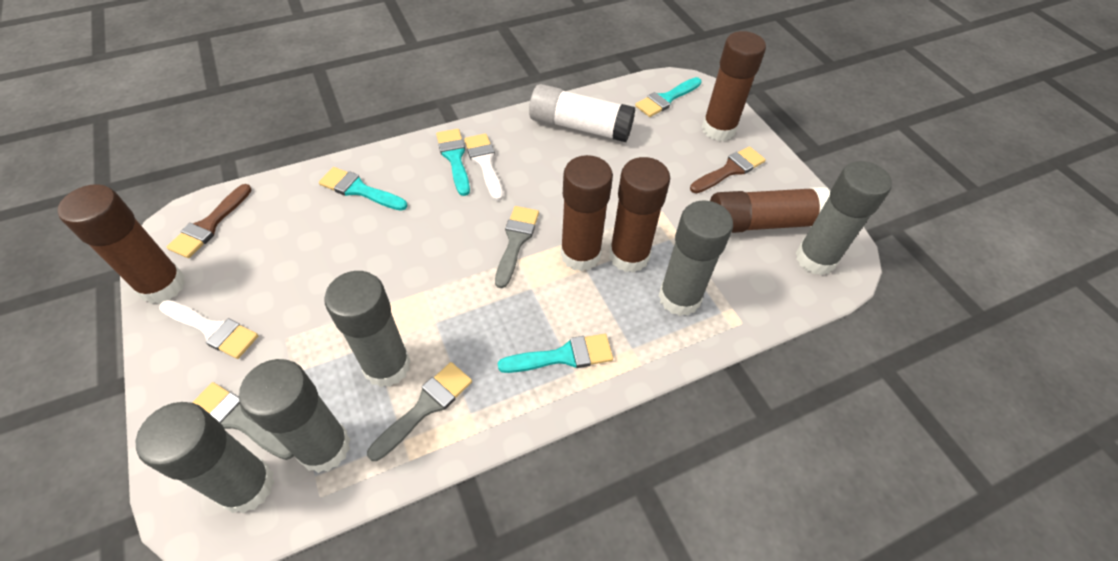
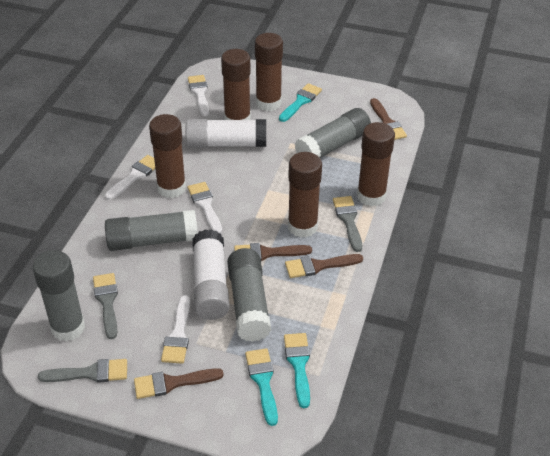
brown brush: 2 -> 4
grey glue stick: 5 -> 4
turquoise brush: 4 -> 3
white brush: 2 -> 4
white glue stick: 1 -> 2

